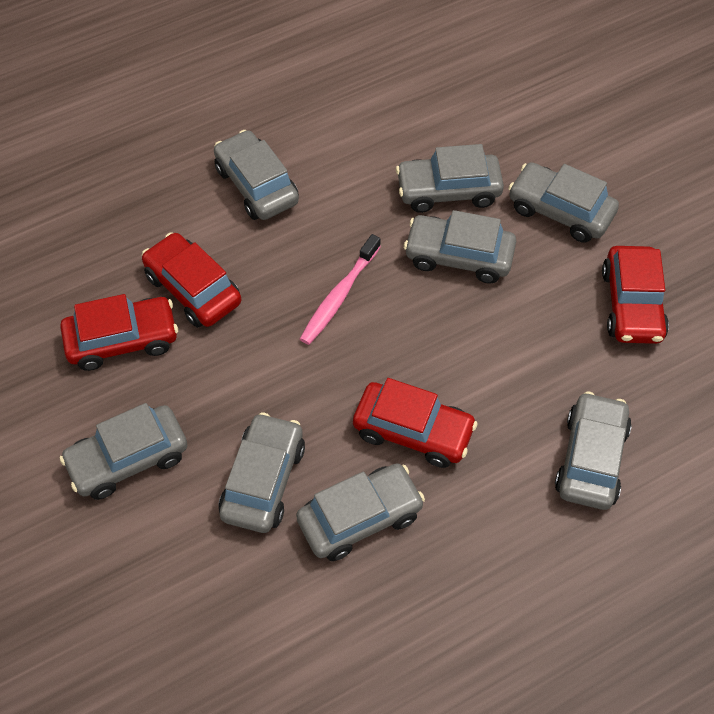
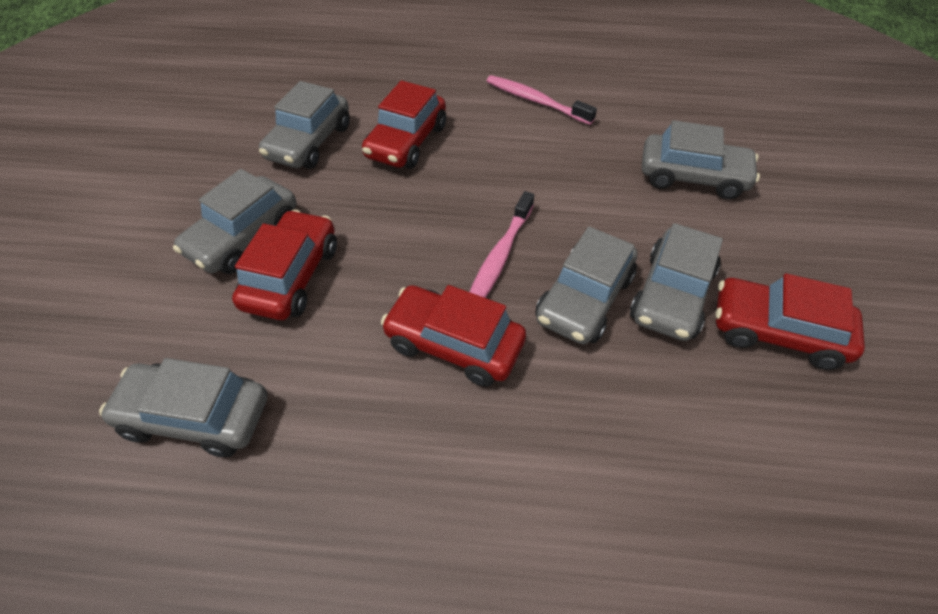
grey car: 8 -> 6
pink toothbrush: 1 -> 2

